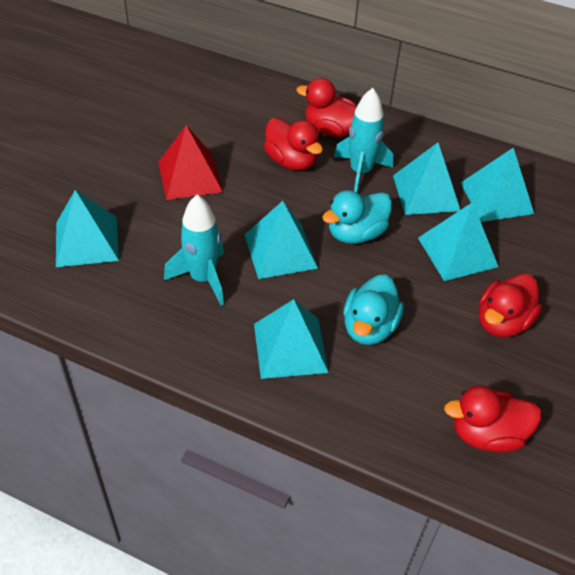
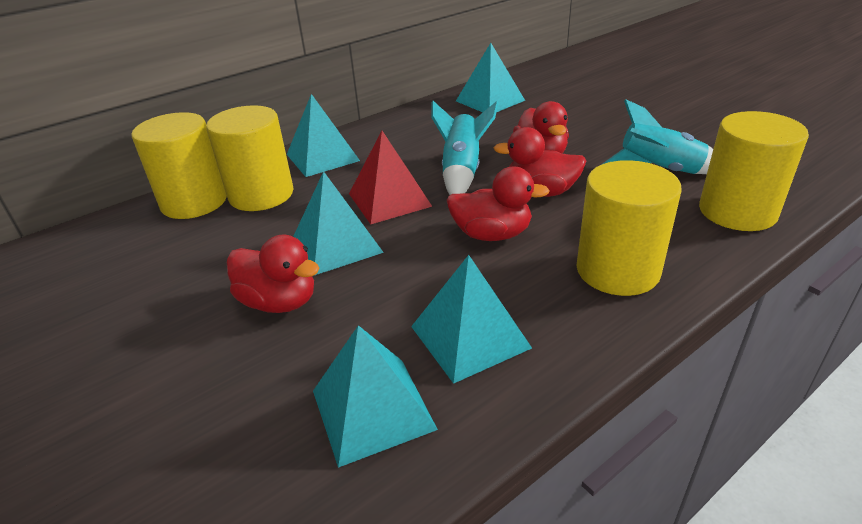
turquoise duck: 2 -> 0
turquoise pyramid: 6 -> 5
yellow cylinder: 0 -> 4

